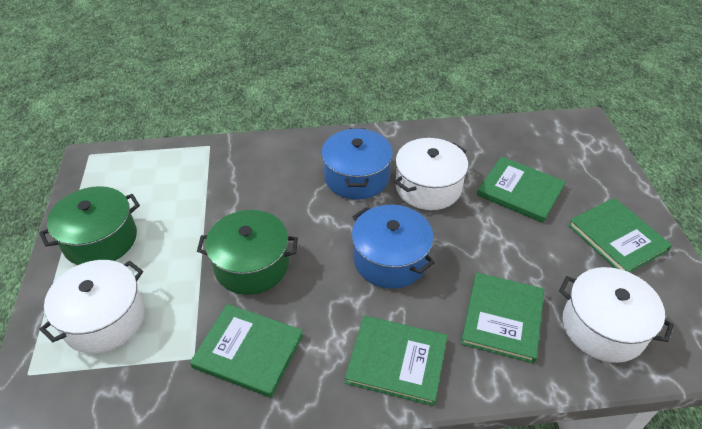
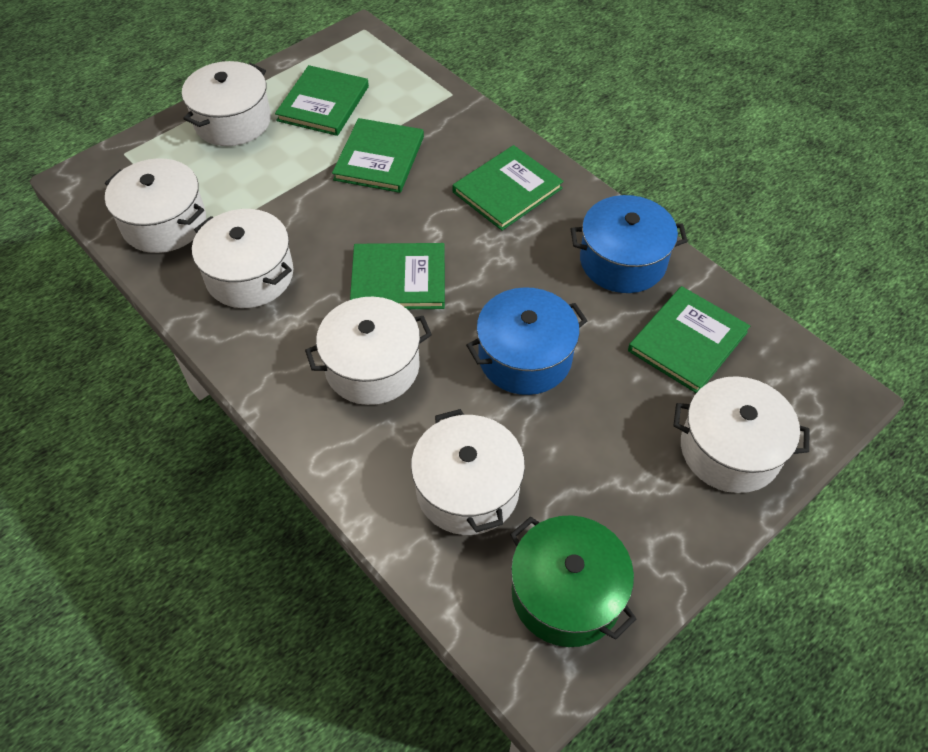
green pot: 2 -> 1
white pot: 3 -> 6

